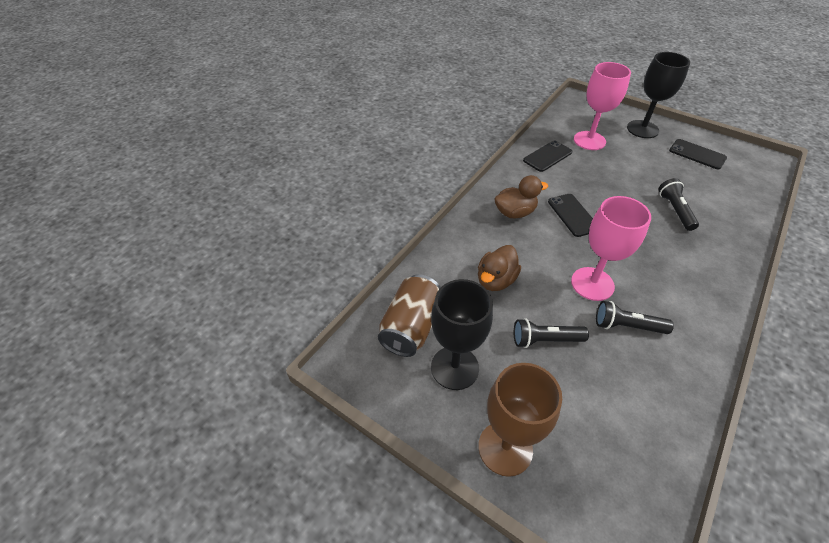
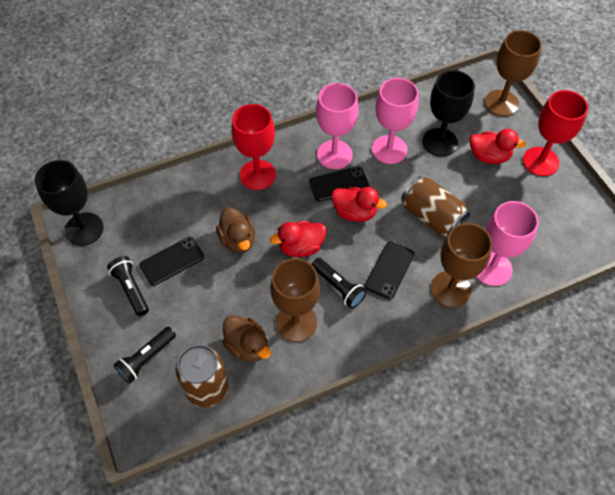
brown can: 1 -> 2
brown goblet: 1 -> 3
pink goblet: 2 -> 3
red duck: 0 -> 3
red goblet: 0 -> 2

